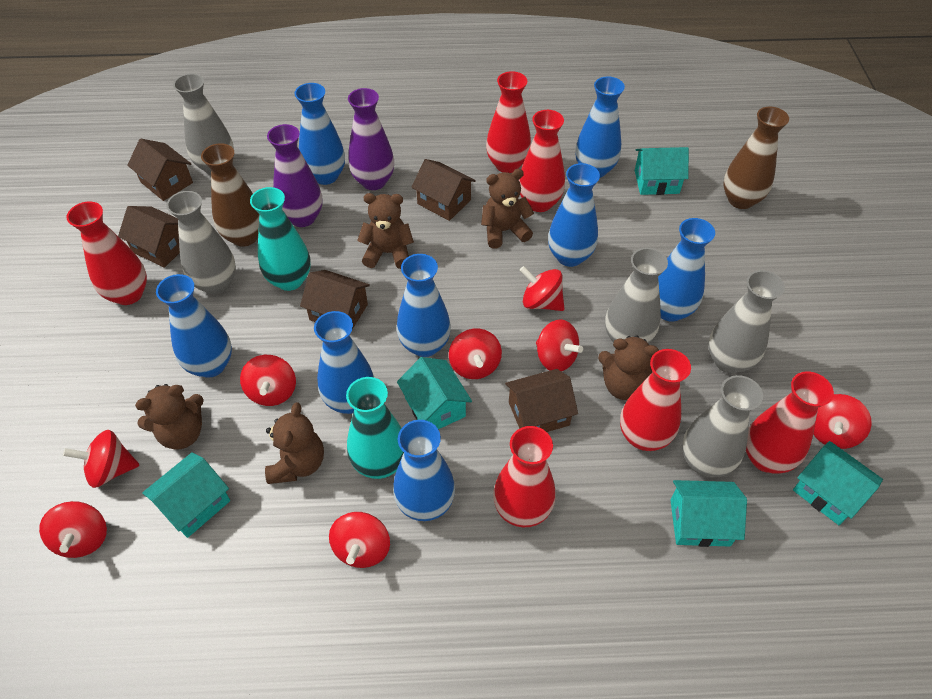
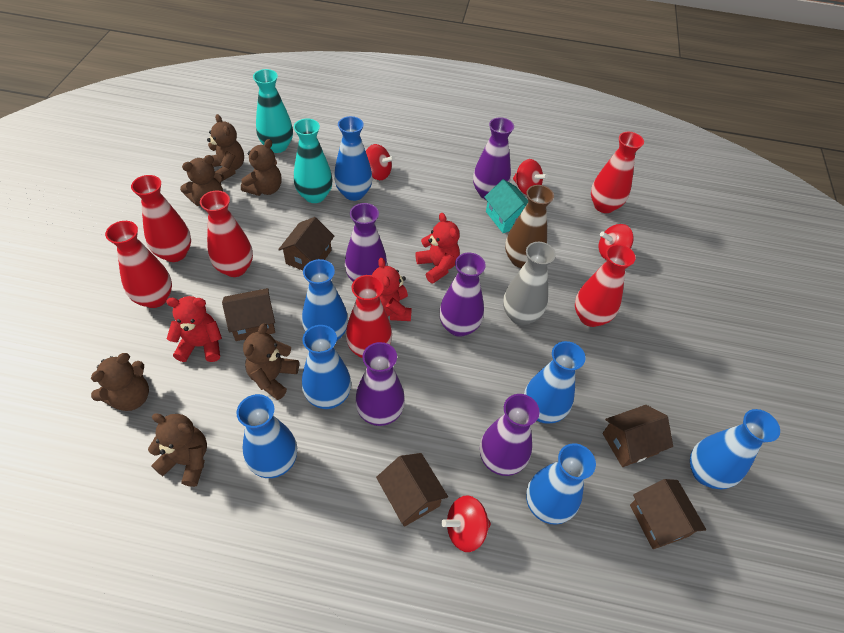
blue vase: 8 -> 7
brown teddy bear: 5 -> 6
brown vase: 2 -> 1
grey vase: 5 -> 1
purple vase: 2 -> 5
red spinning top: 8 -> 4
red teddy bear: 0 -> 3
turquoise house: 5 -> 1

